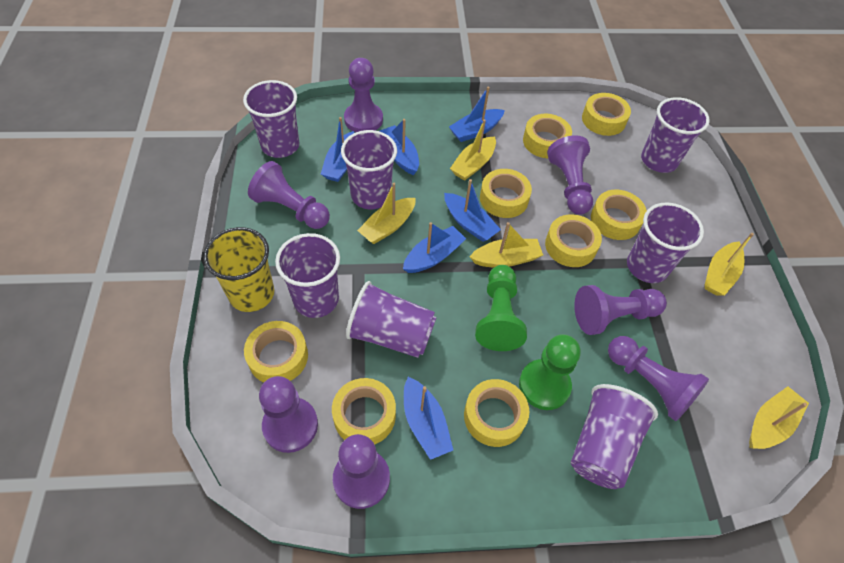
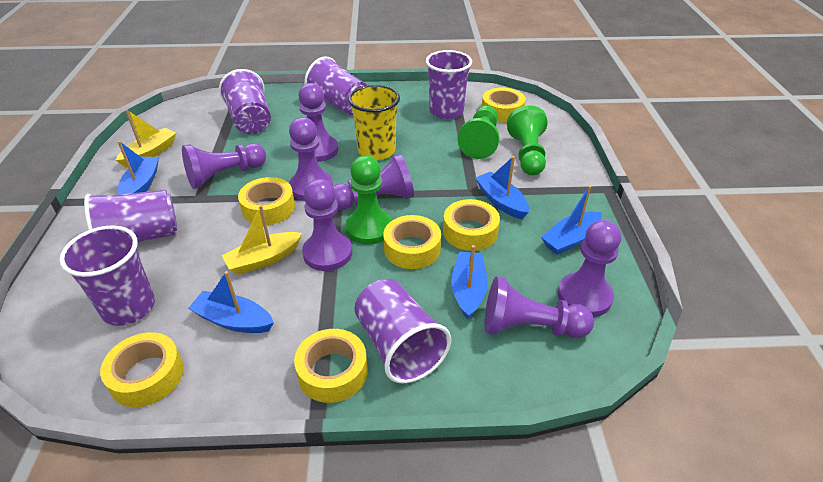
blue boat: 6 -> 5
green pawn: 2 -> 3
purple cup: 7 -> 6
yellow boat: 5 -> 2
yellow tape: 8 -> 6

